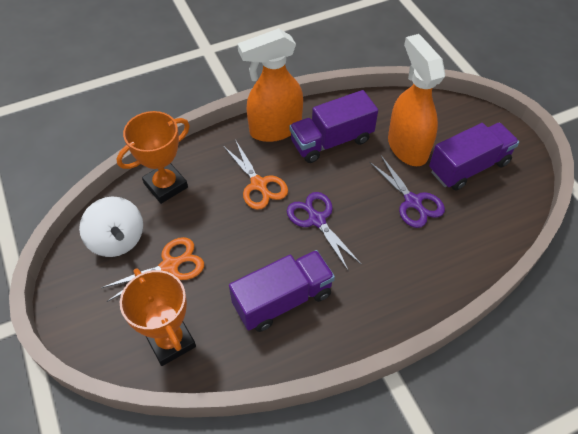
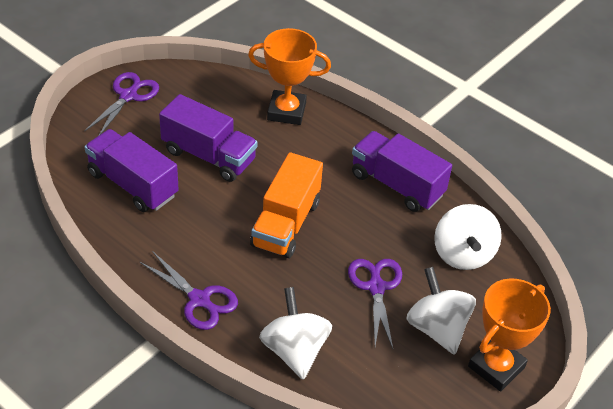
orange scissors: 2 -> 0
orange spray bottle: 2 -> 0
orange truck: 0 -> 1
purple scissors: 2 -> 3
white spinning top: 1 -> 3

